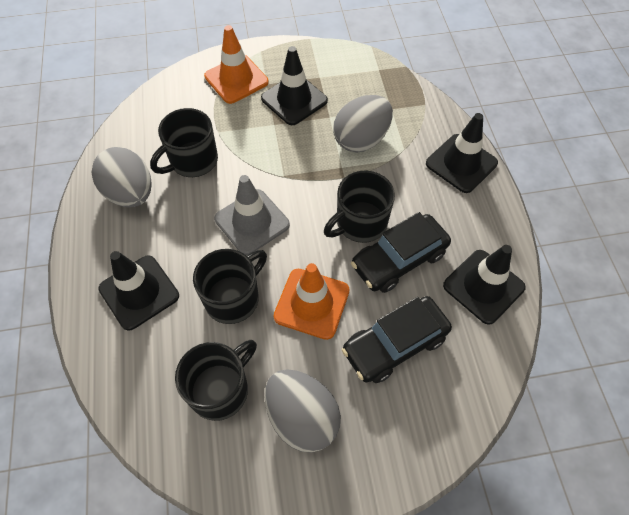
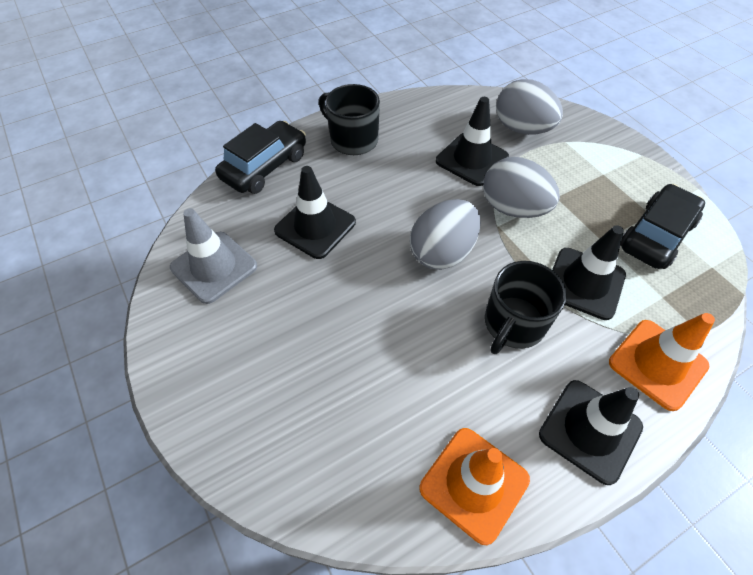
black mug: 4 -> 2

